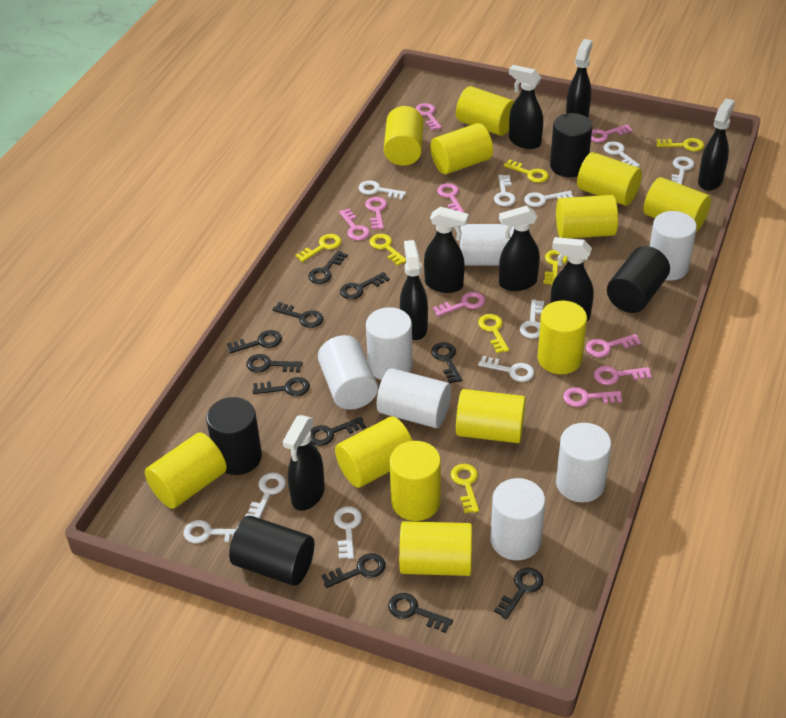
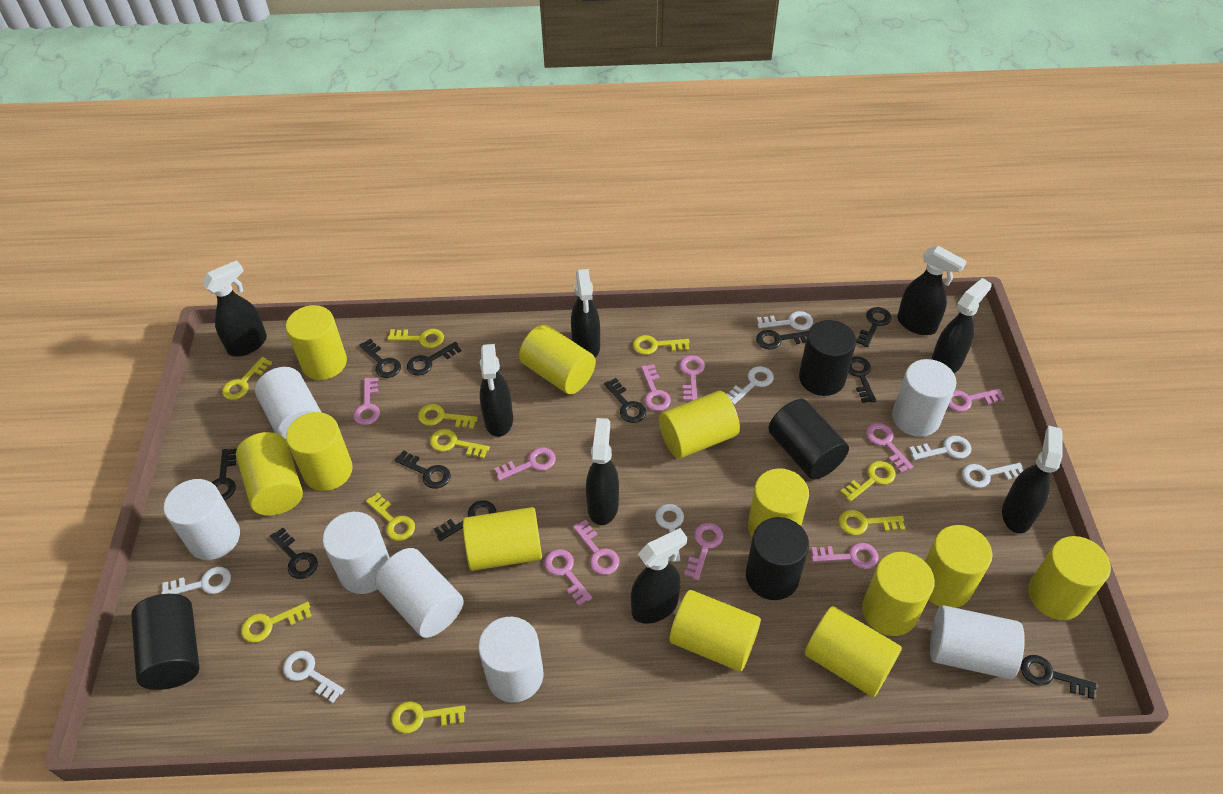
pink key: 9 -> 10
white key: 10 -> 7
yellow key: 7 -> 10

